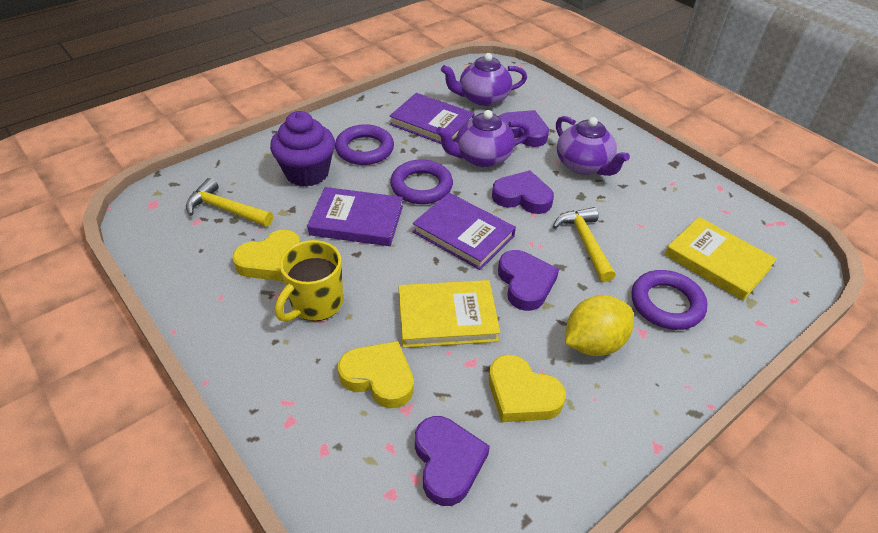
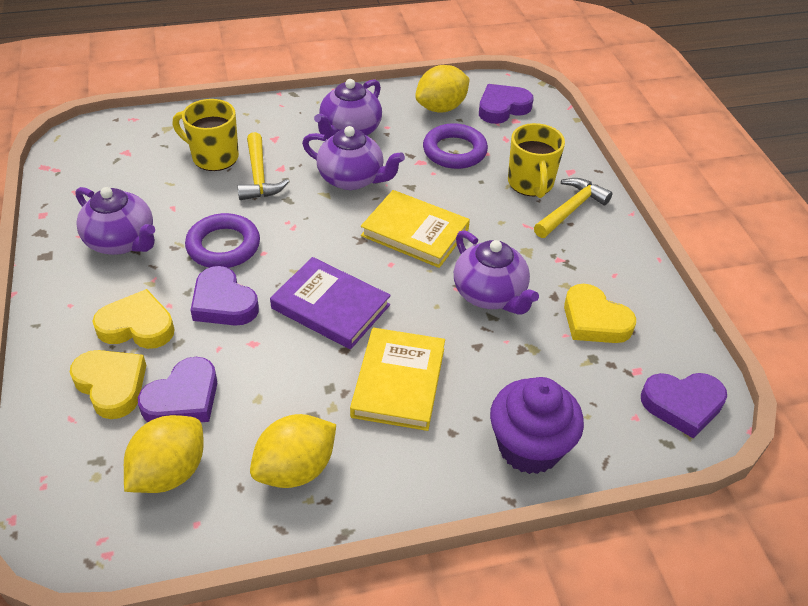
purple book: 3 -> 1
purple ring: 3 -> 2
purple teapot: 3 -> 4
yellow lemon: 1 -> 3
yellow mug: 1 -> 2

